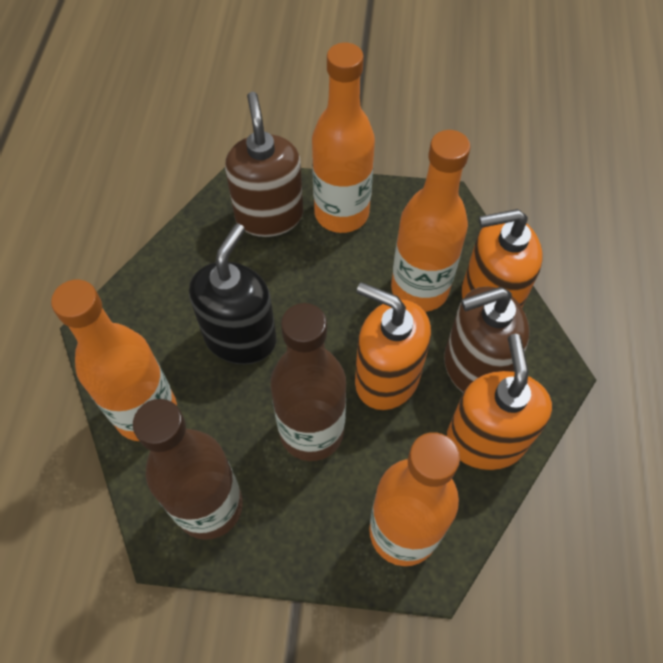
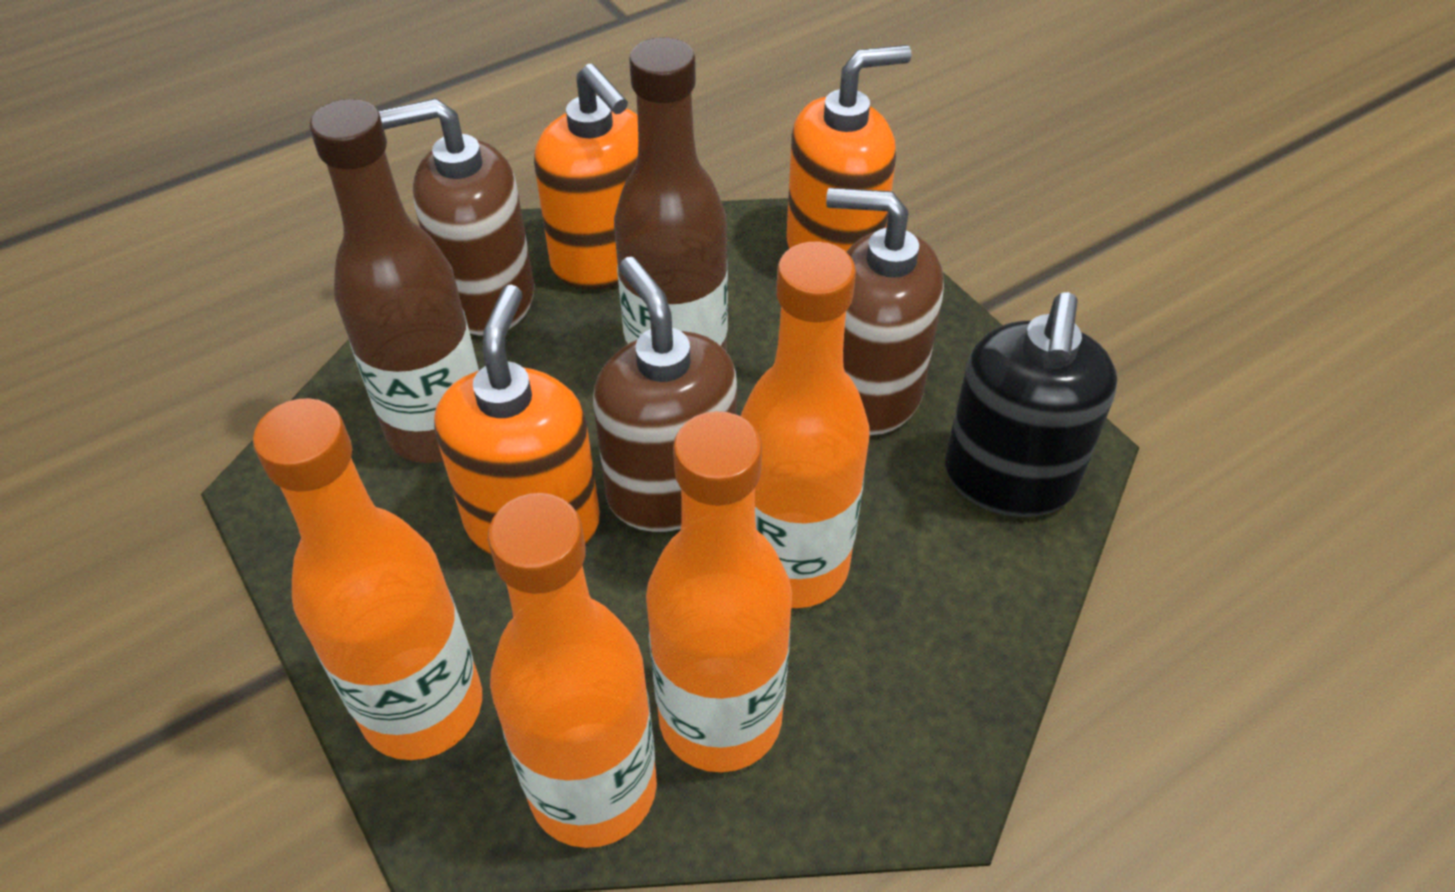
brown soap dispenser: 2 -> 3

